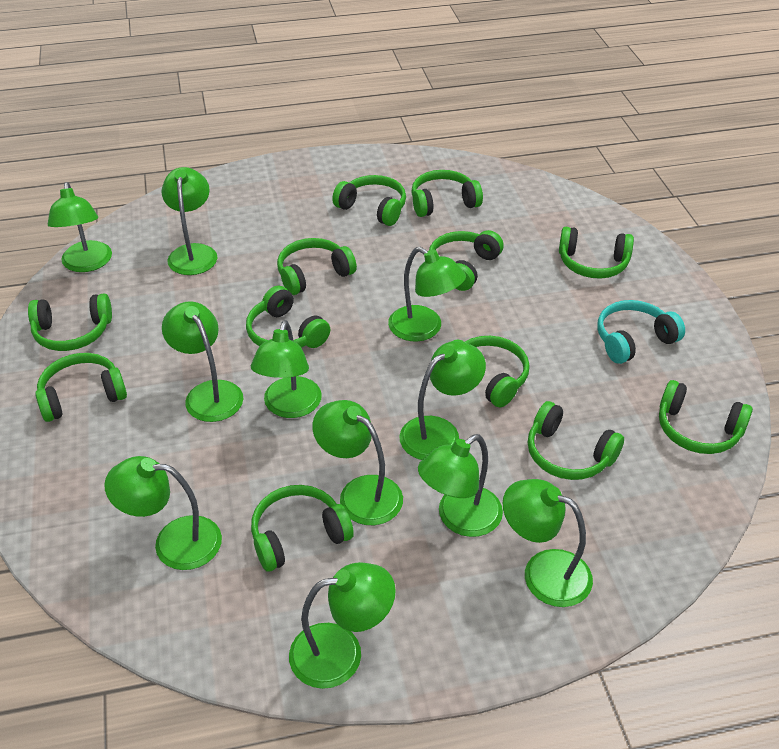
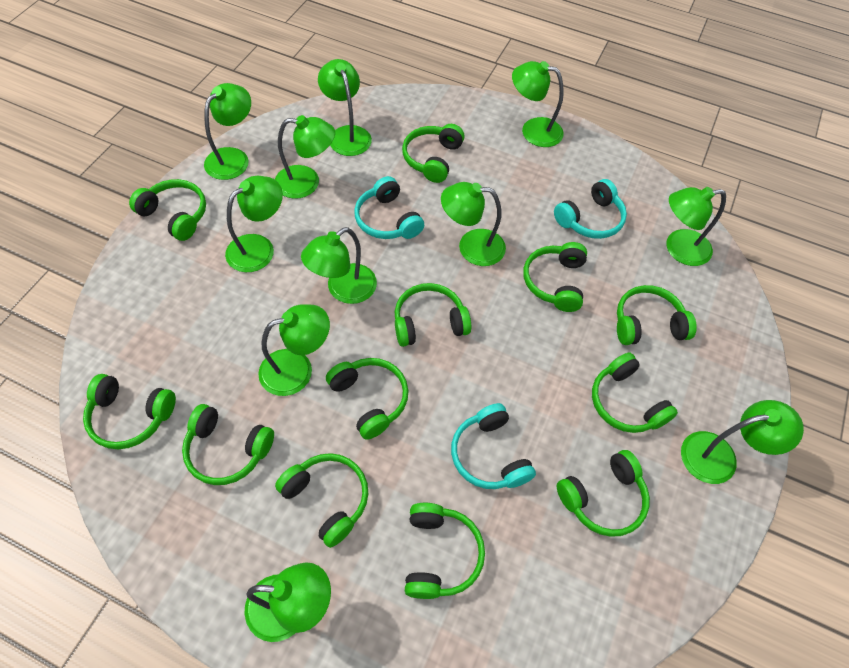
turquoise headphones: 1 -> 3

